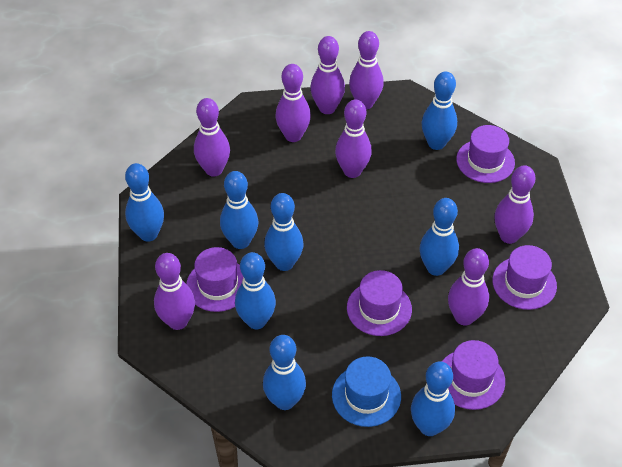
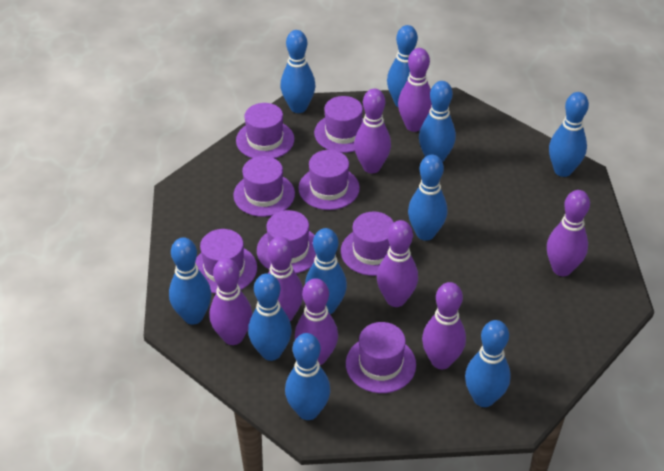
blue bowling pin: 8 -> 10
blue hat: 1 -> 0
purple hat: 5 -> 8

